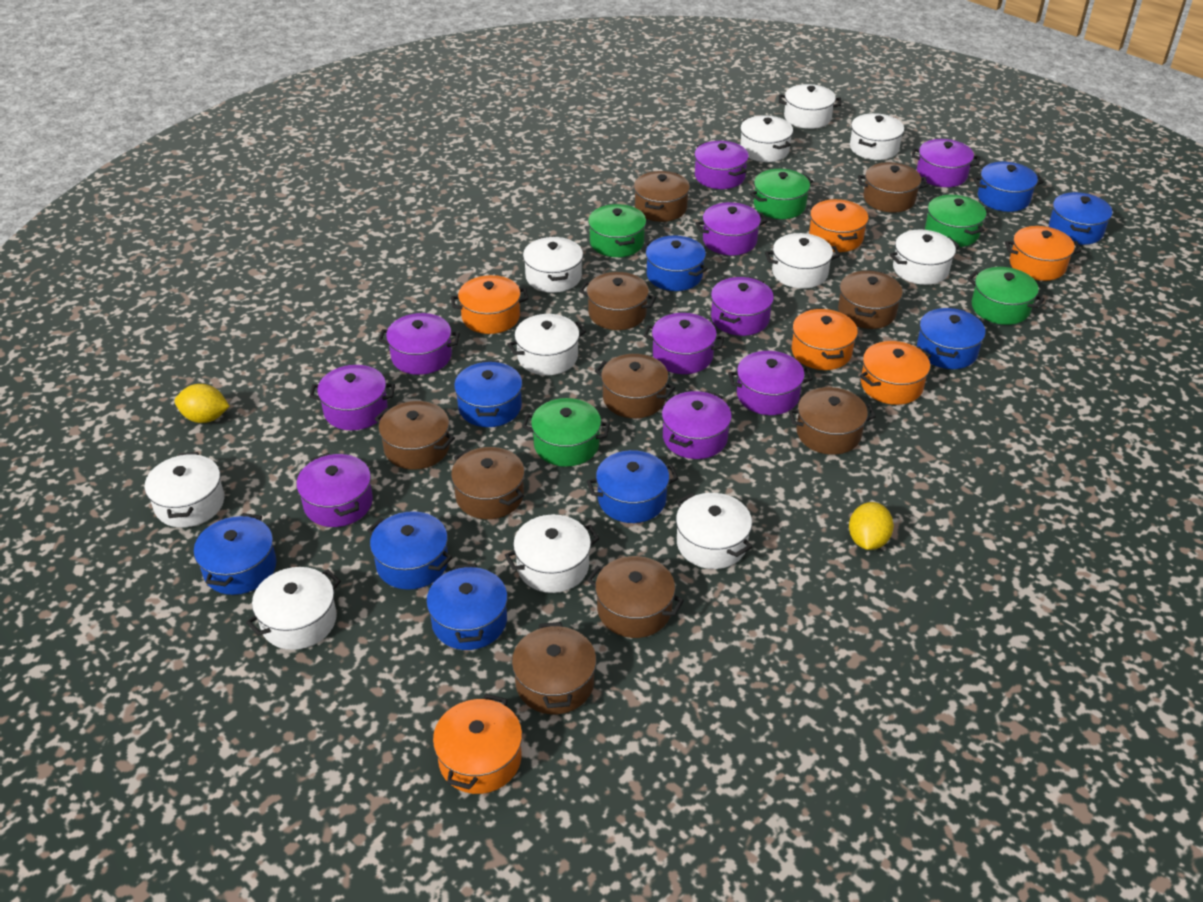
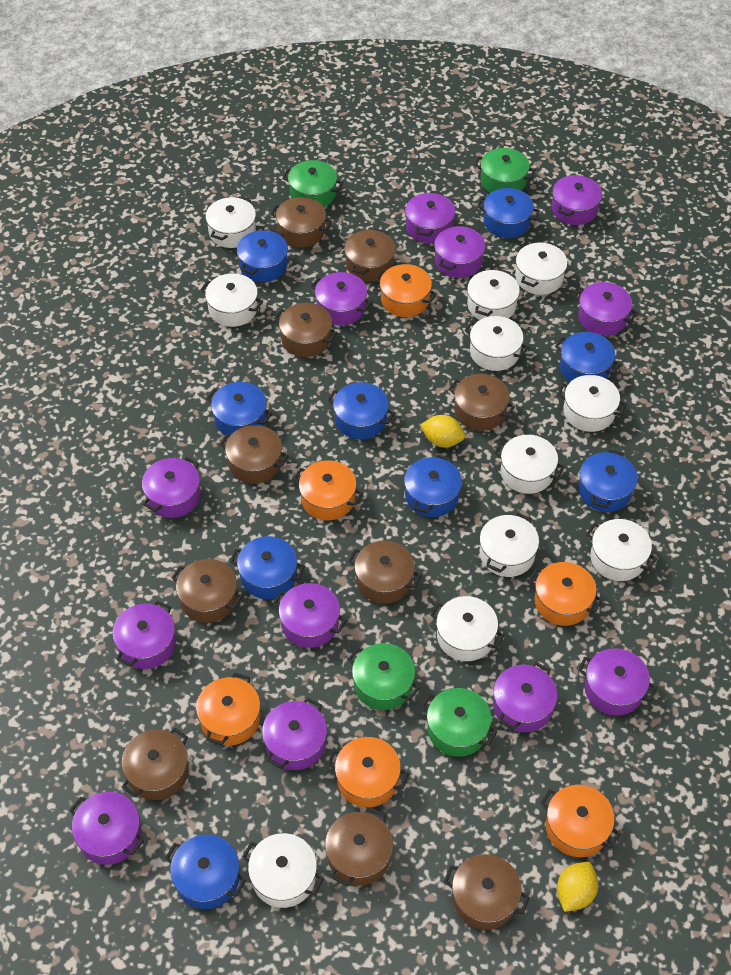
green pot: 5 -> 4
purple pot: 10 -> 12

